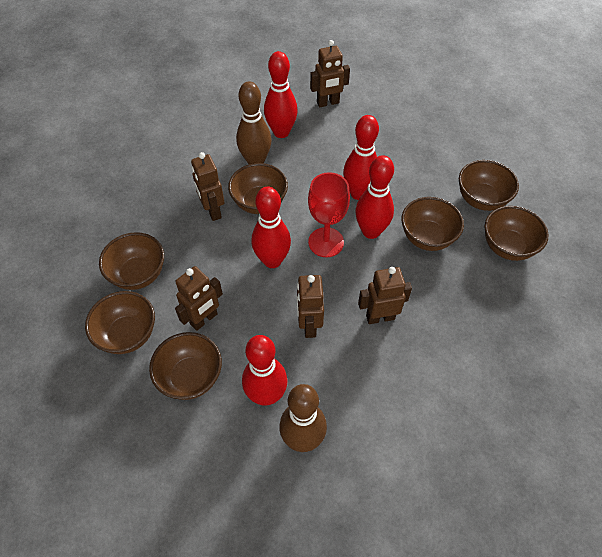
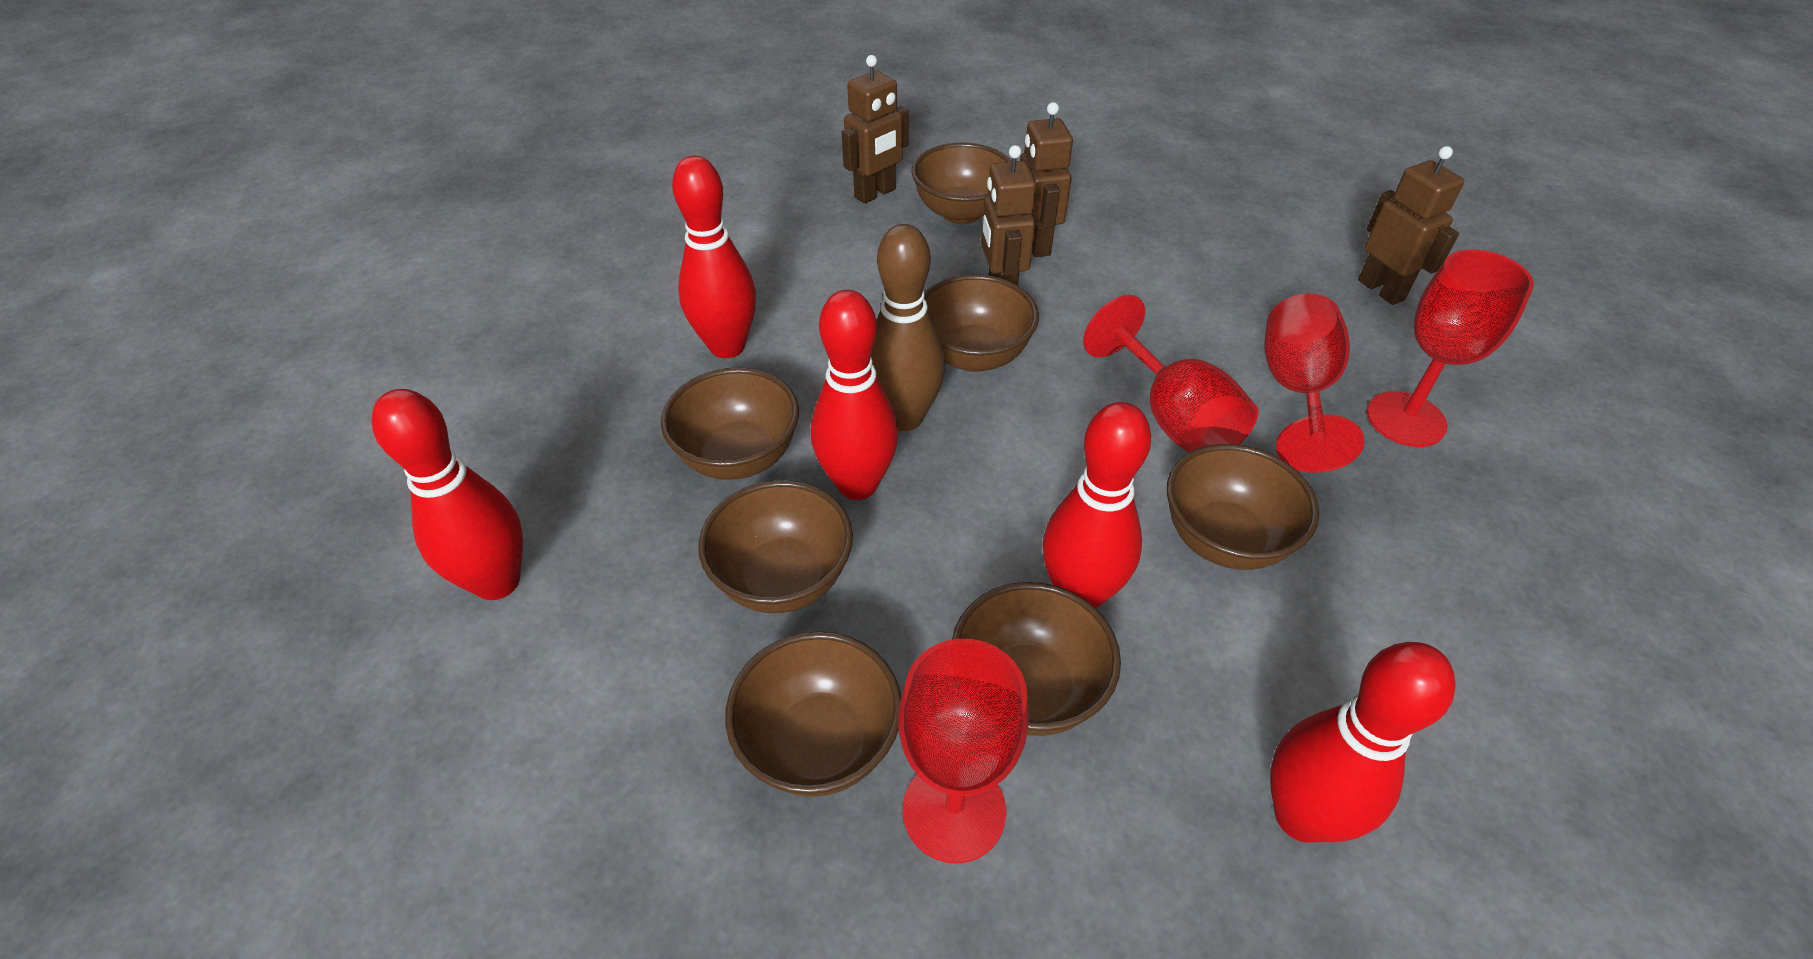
brown bowling pin: 2 -> 1
brown robot: 5 -> 4
red goblet: 1 -> 4

